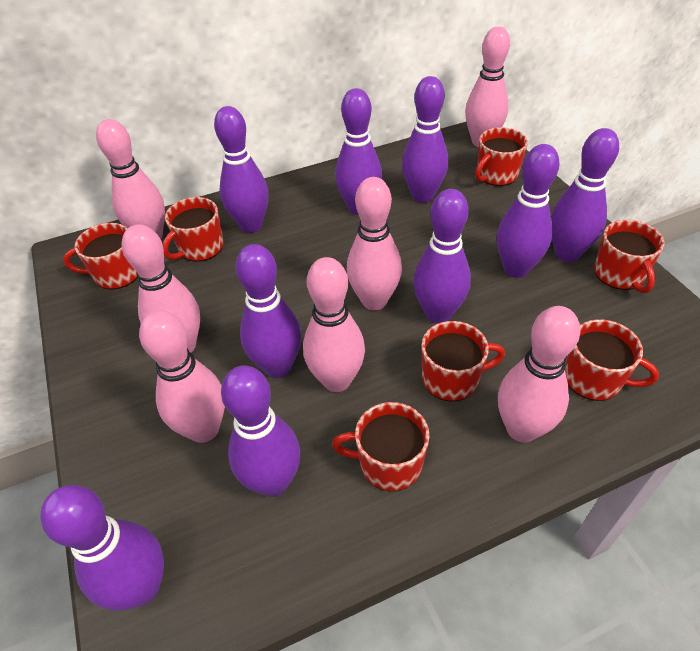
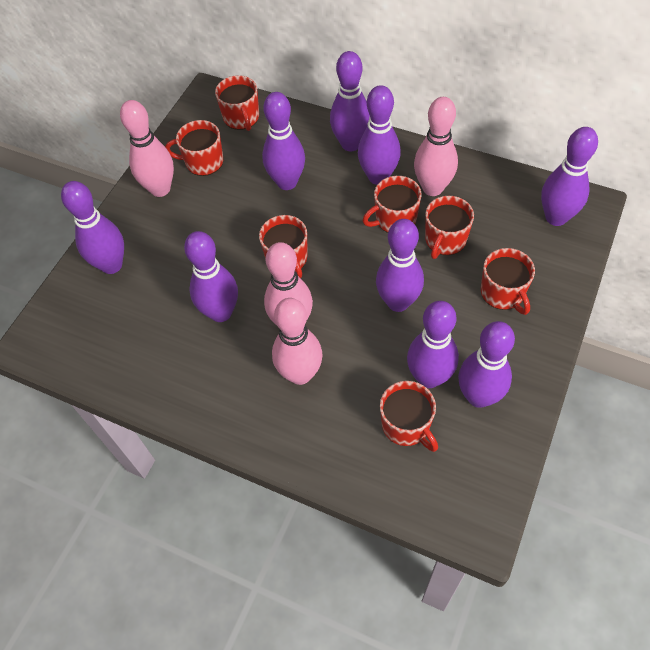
pink bowling pin: 7 -> 4

